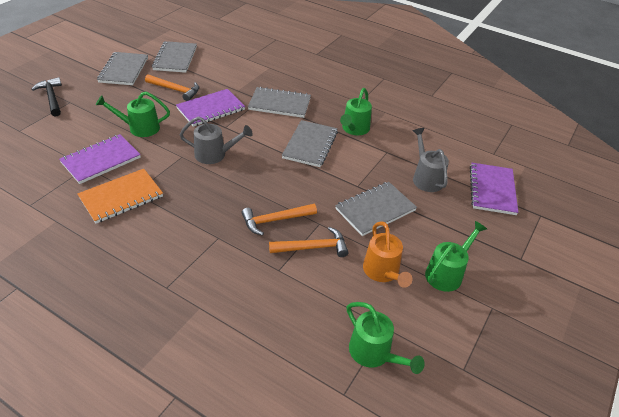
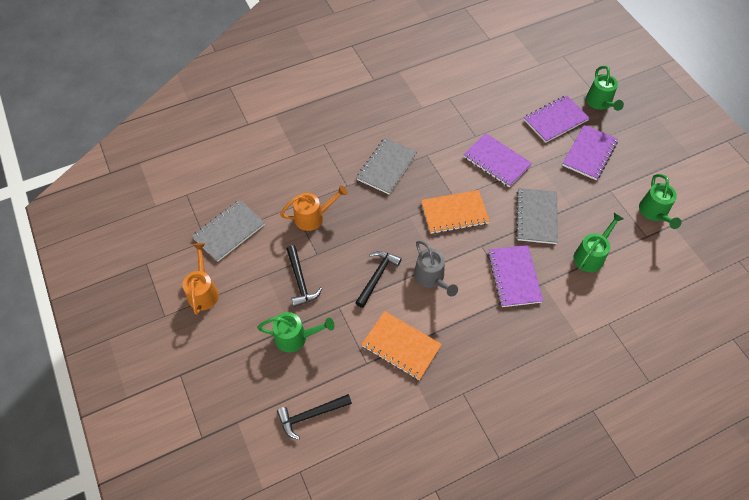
black hammer: 1 -> 3
grey notebook: 5 -> 3
grey watering can: 2 -> 1
orange hammer: 3 -> 0
orange notebook: 1 -> 2
orange watering can: 1 -> 2
purple notebook: 3 -> 4

